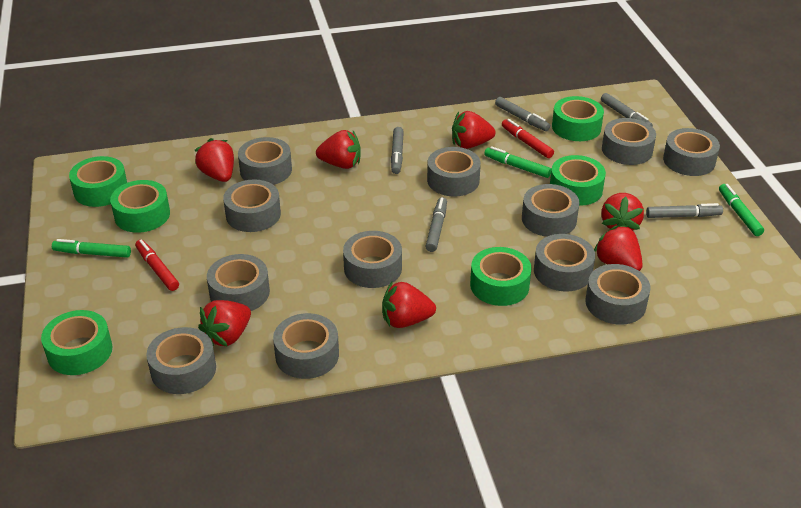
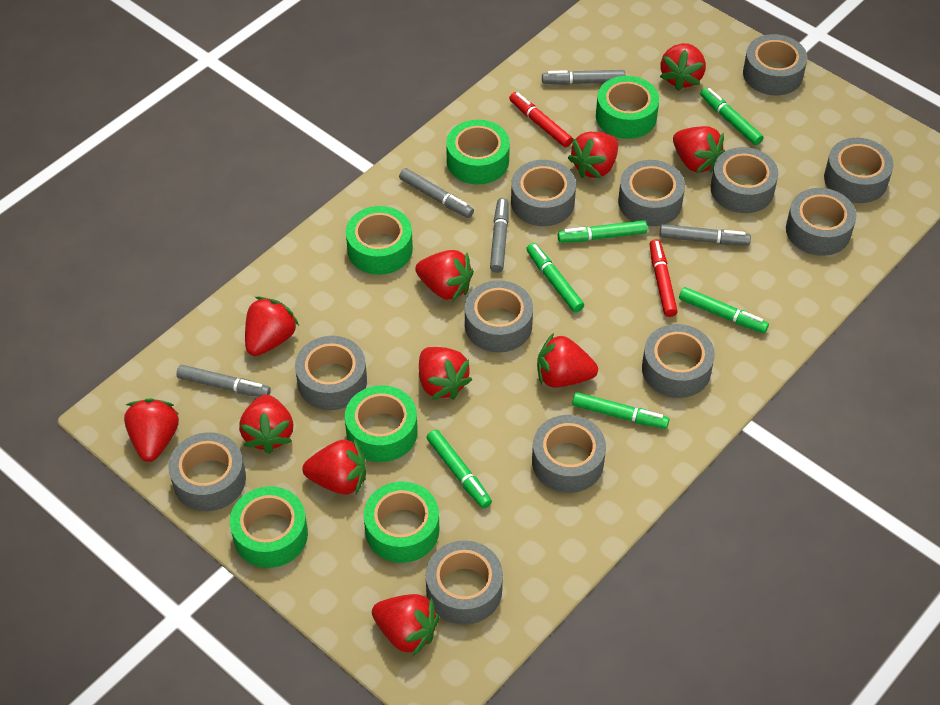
green marker: 3 -> 6
red strawberry: 7 -> 11

